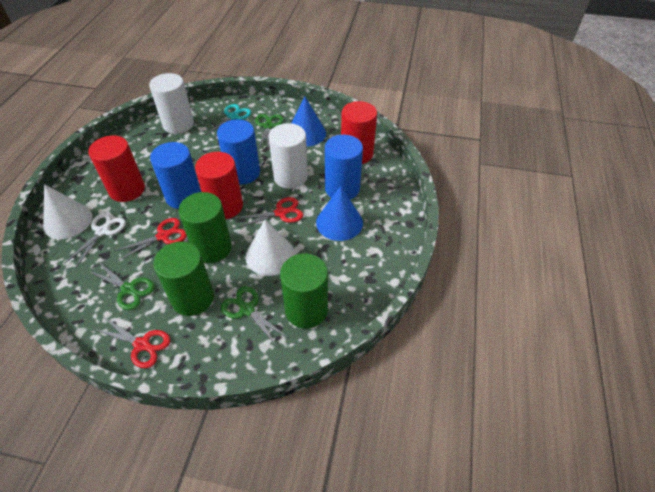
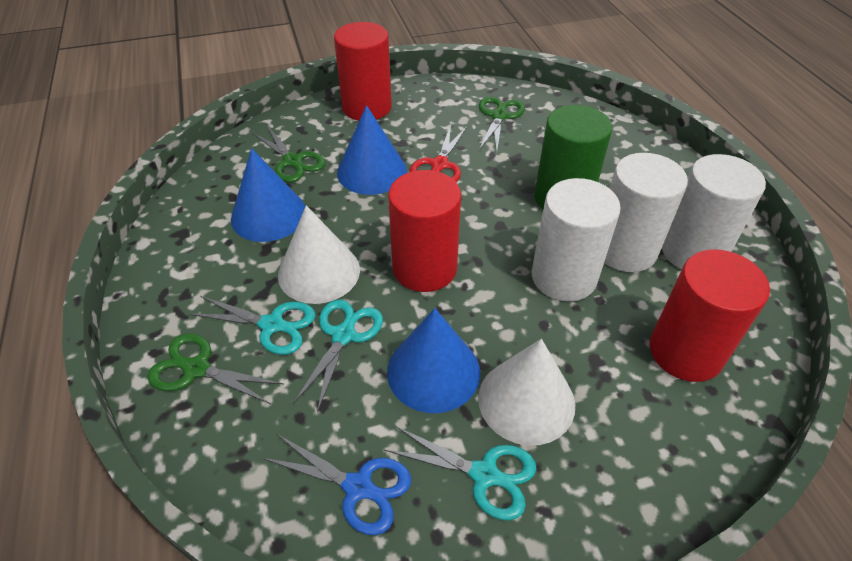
blue cone: 2 -> 3
blue cylinder: 3 -> 0
blue scissors: 0 -> 1
green cylinder: 3 -> 1
red scissors: 3 -> 1
turquoise scissors: 1 -> 3
white cylinder: 2 -> 3
white scissors: 1 -> 0

